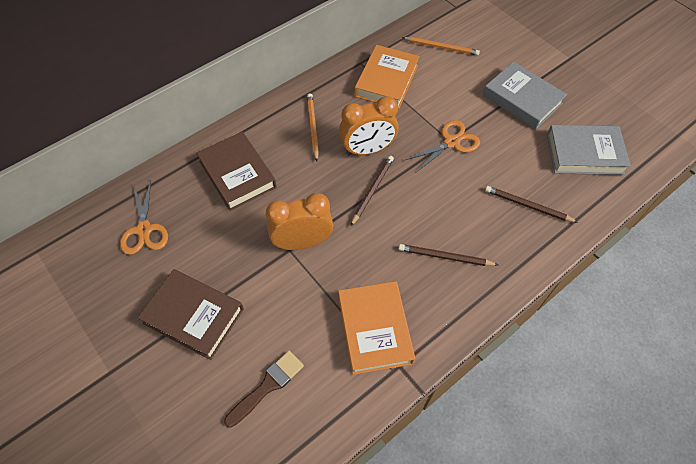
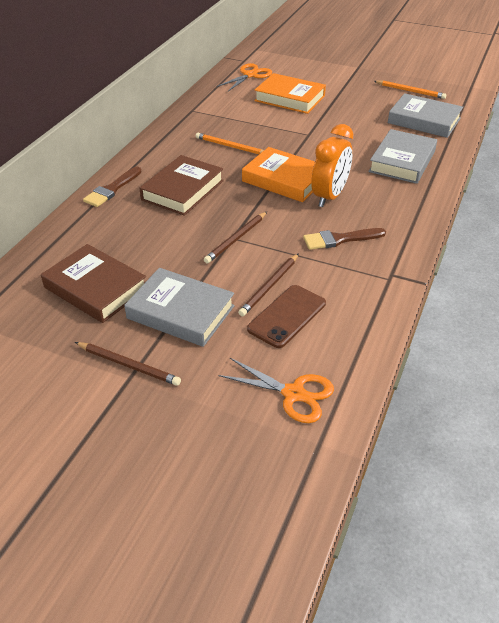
brown brush: 1 -> 2
brown phone: 0 -> 1
grey book: 2 -> 3
orange clock: 2 -> 1

